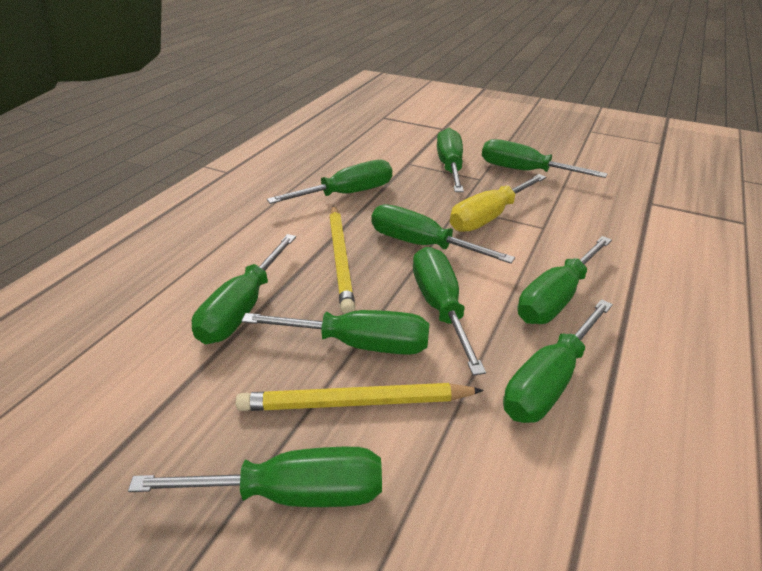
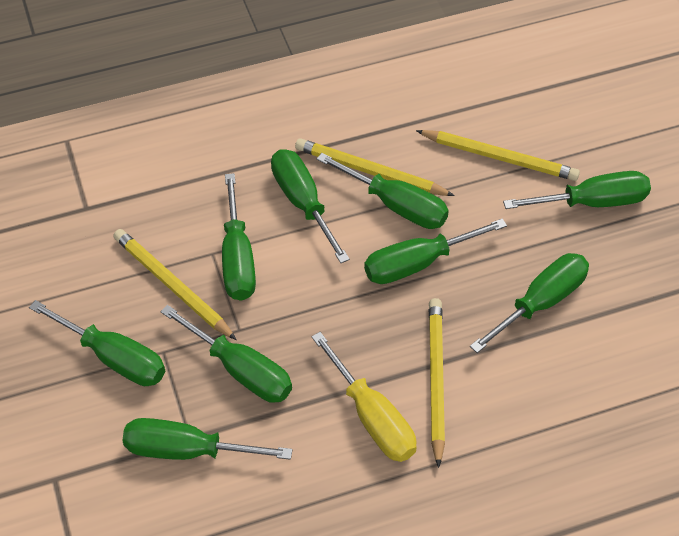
green screwdriver: 10 -> 9
yellow pencil: 2 -> 4

